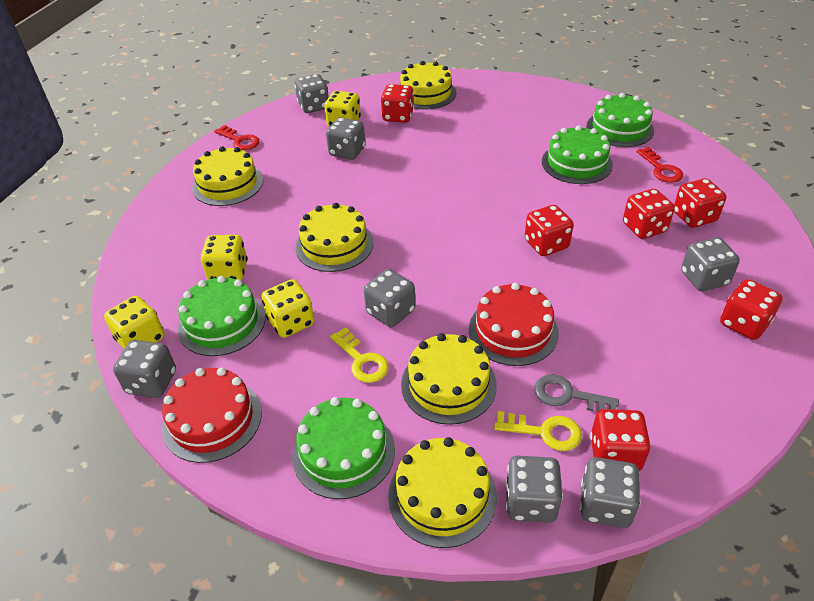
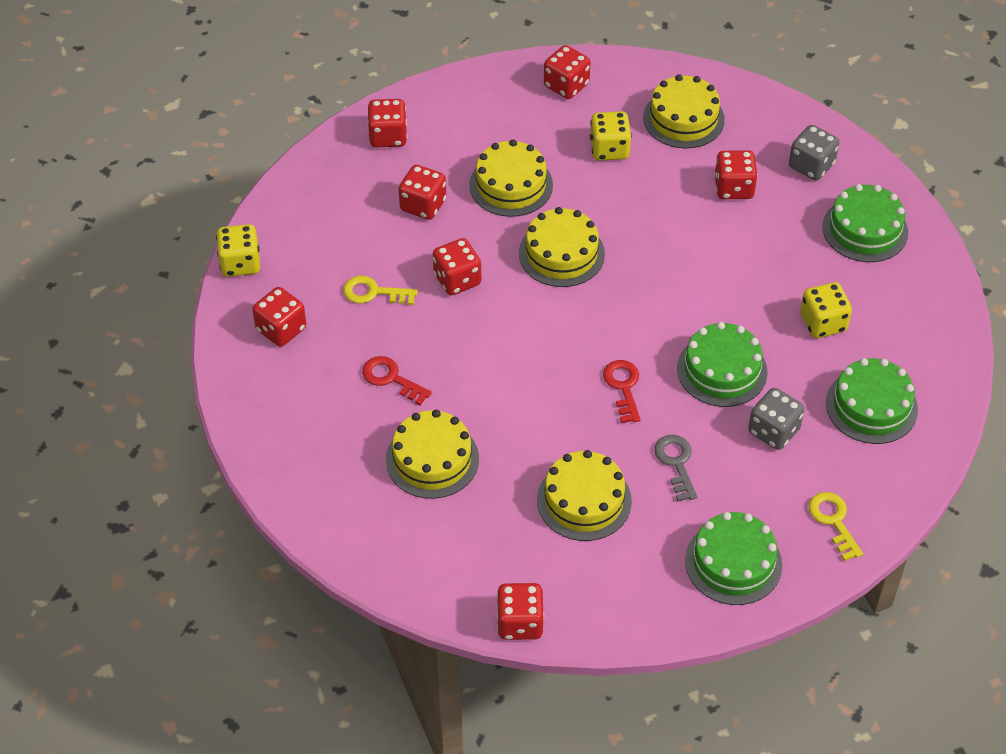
grey dice: 7 -> 2
red cake: 2 -> 0
red dice: 6 -> 7
yellow dice: 4 -> 3

